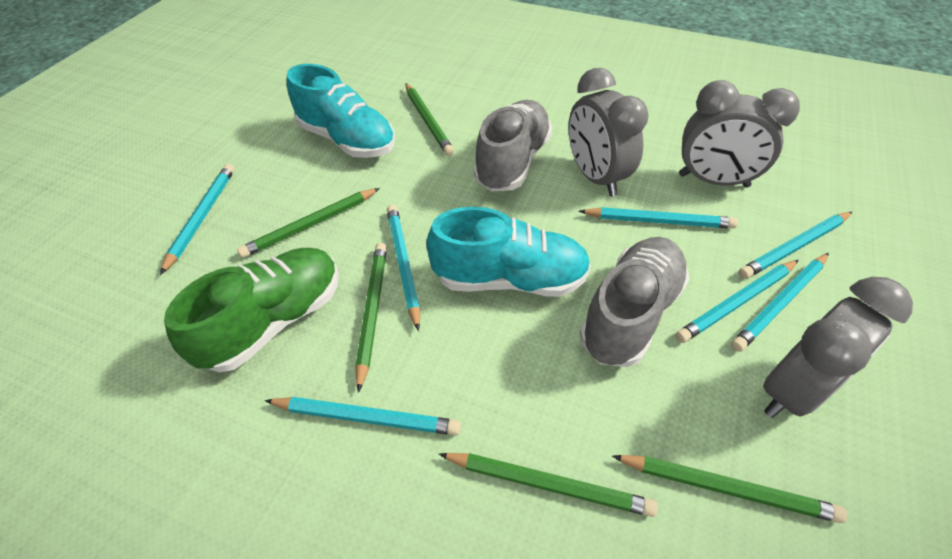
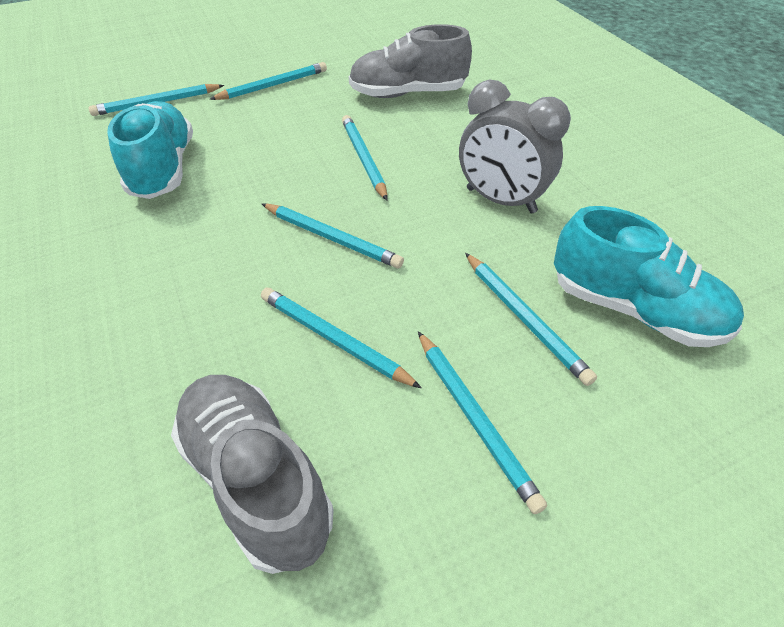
green pencil: 5 -> 0
green shoe: 1 -> 0
grey clock: 3 -> 1

